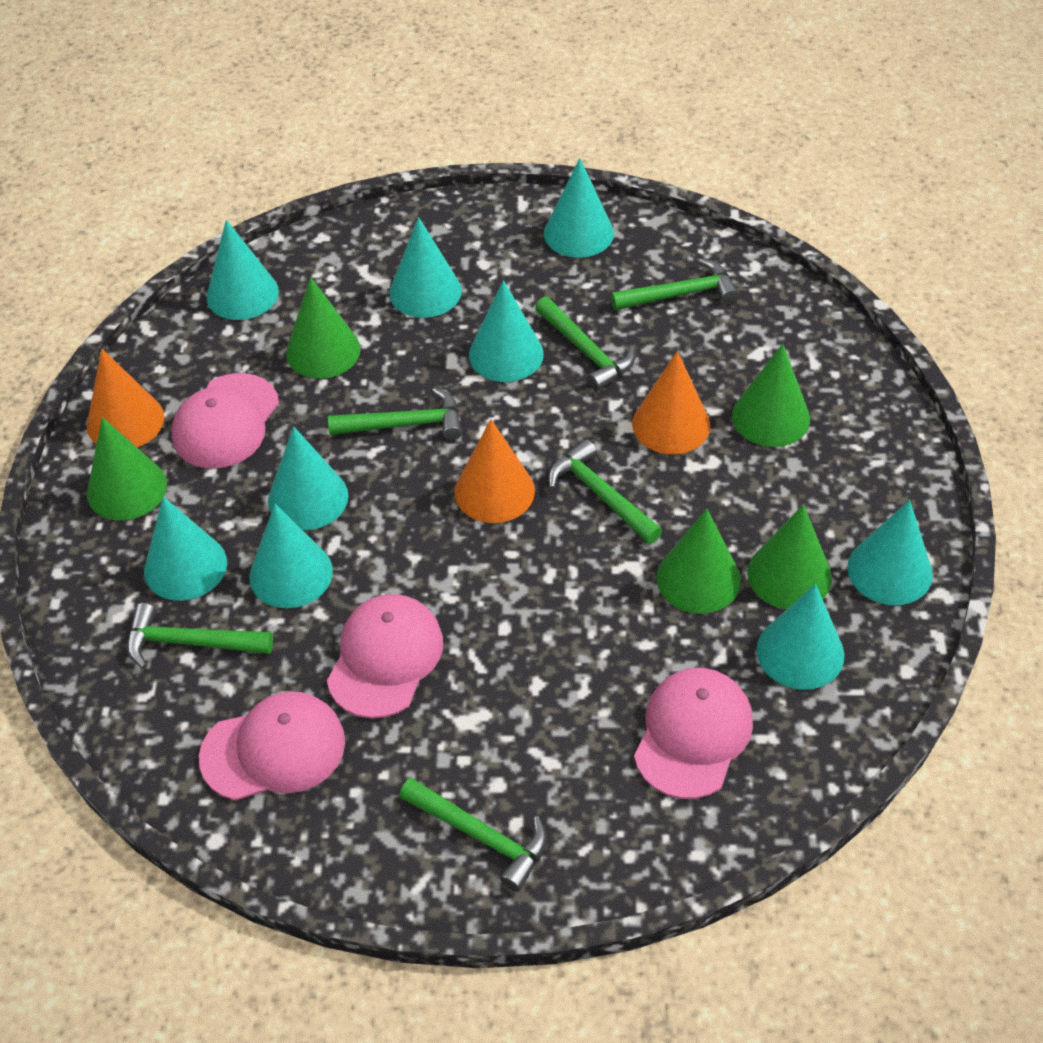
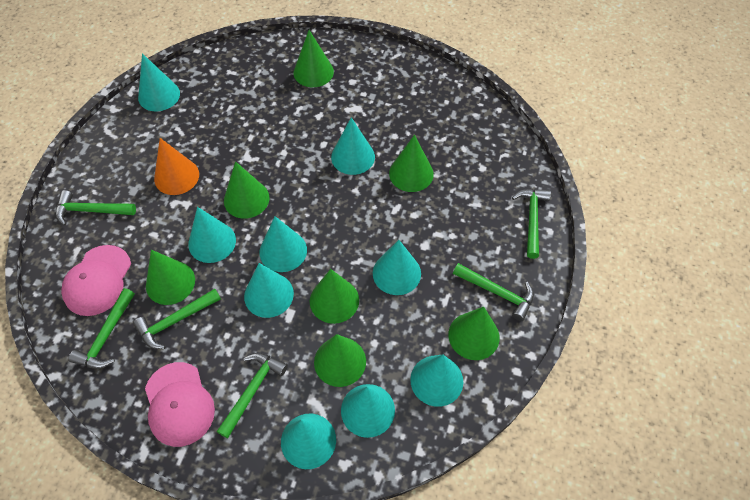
green cone: 5 -> 7
orange cone: 3 -> 1
pink cap: 4 -> 2

